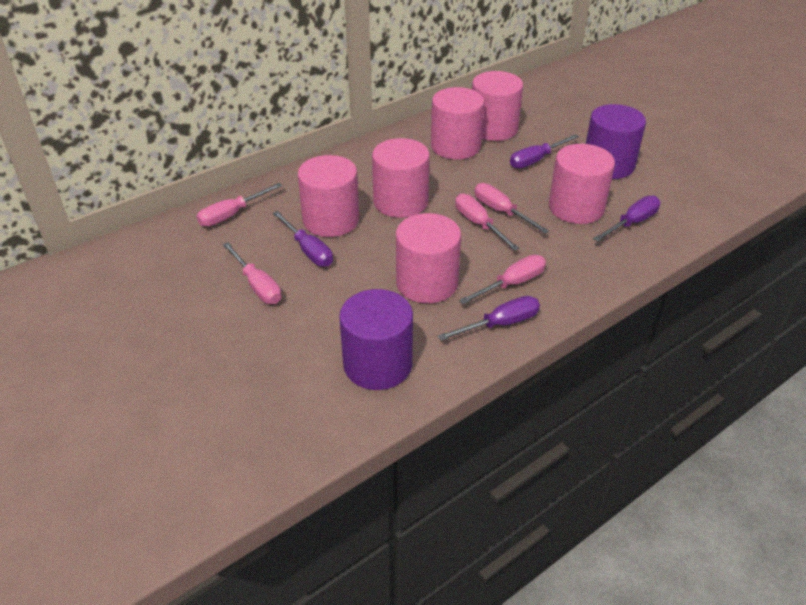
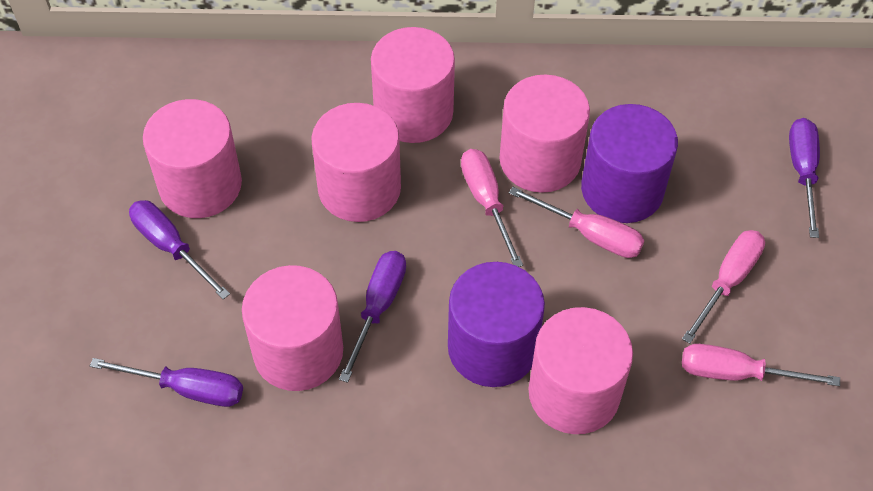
pink screwdriver: 5 -> 4

